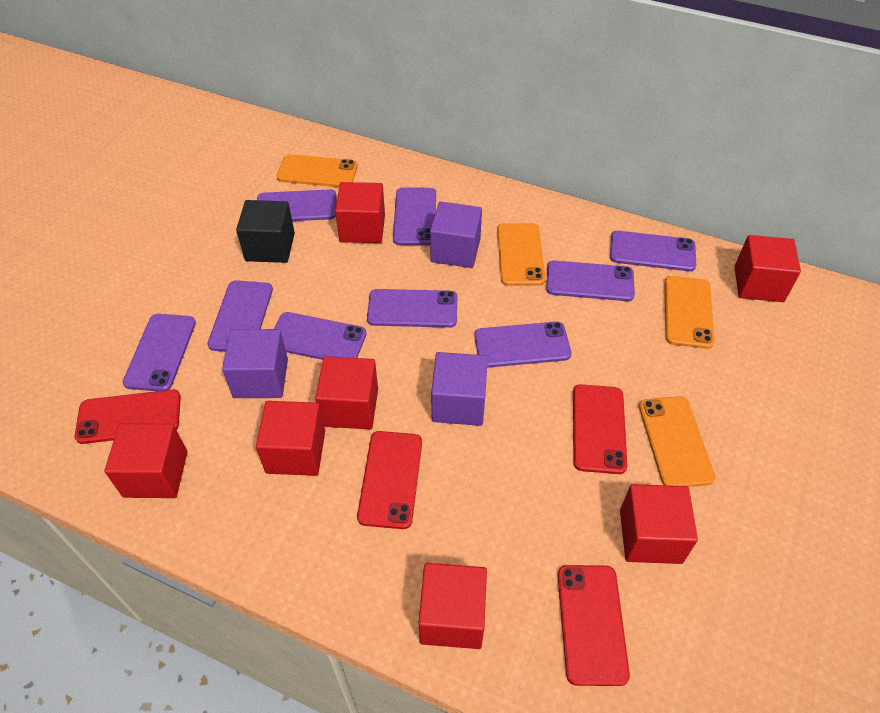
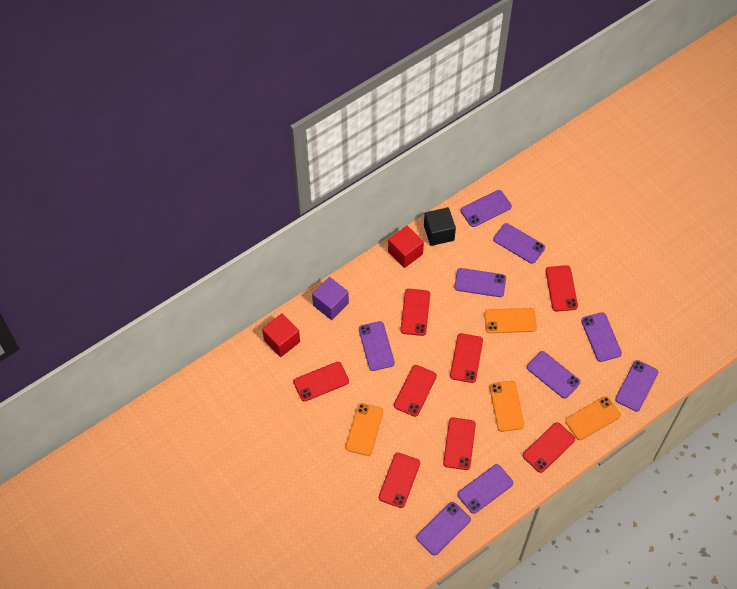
purple cube: 3 -> 1
red cube: 7 -> 2
red phone: 4 -> 8

